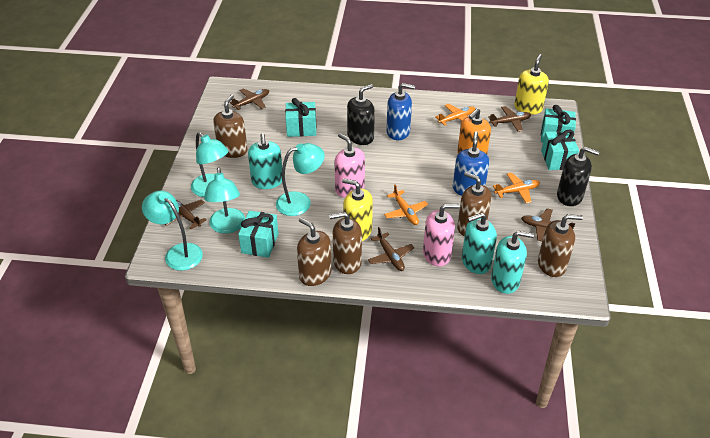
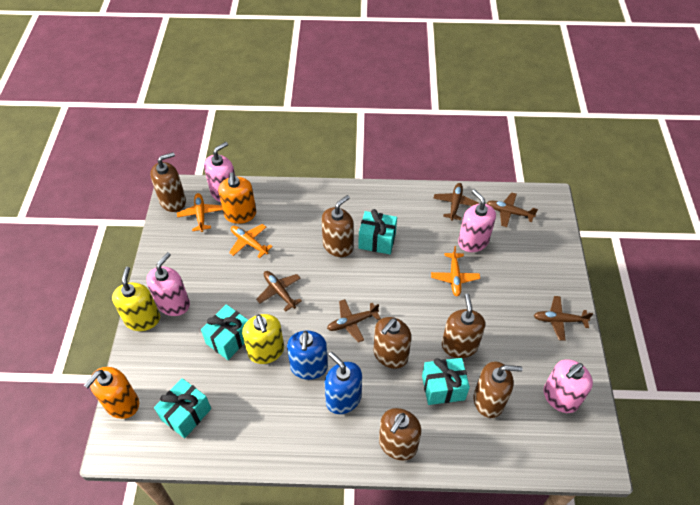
black soap dispenser: 2 -> 0
brown soap dispenser: 5 -> 6
orange soap dispenser: 1 -> 2
pink soap dispenser: 2 -> 4
turquoise lamp: 4 -> 0
turquoise soap dispenser: 3 -> 0

